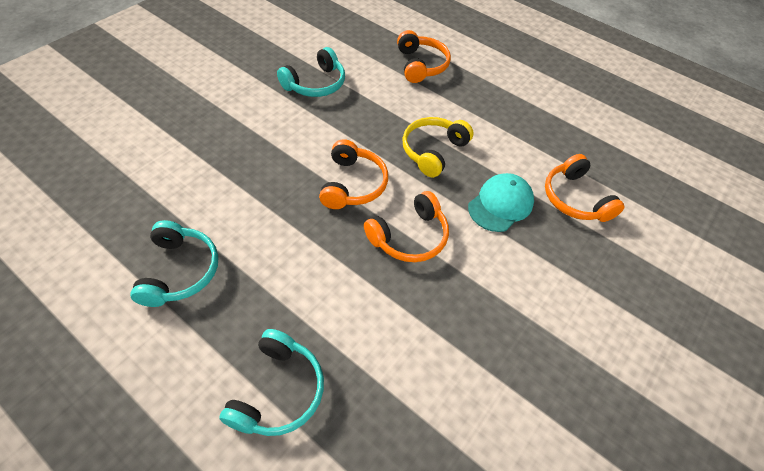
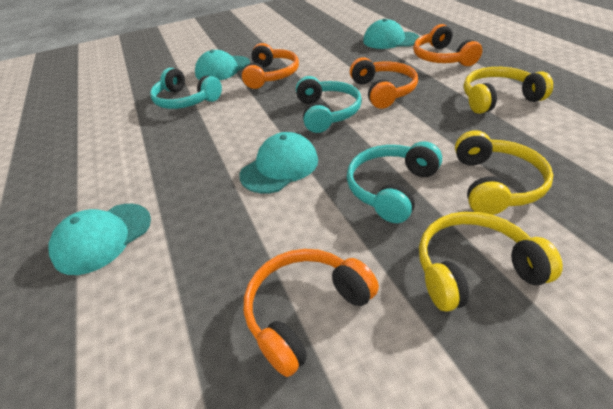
turquoise cap: 1 -> 4
yellow headphones: 1 -> 3

